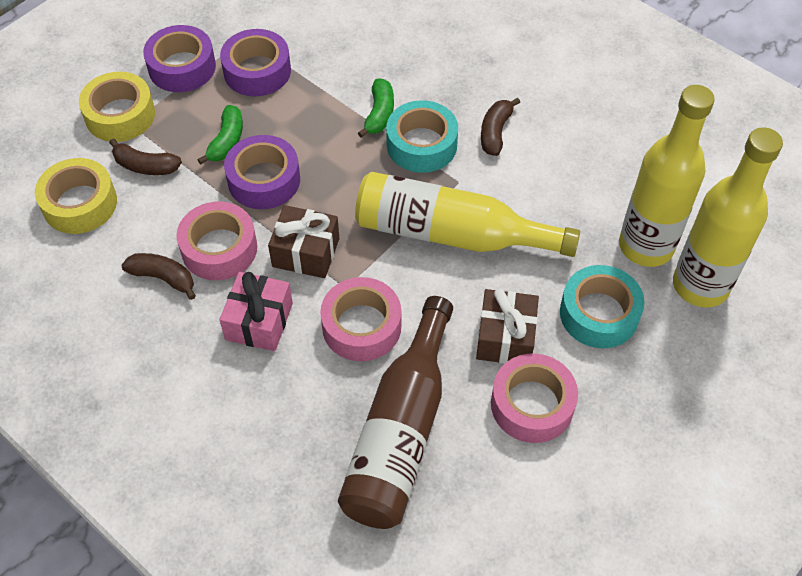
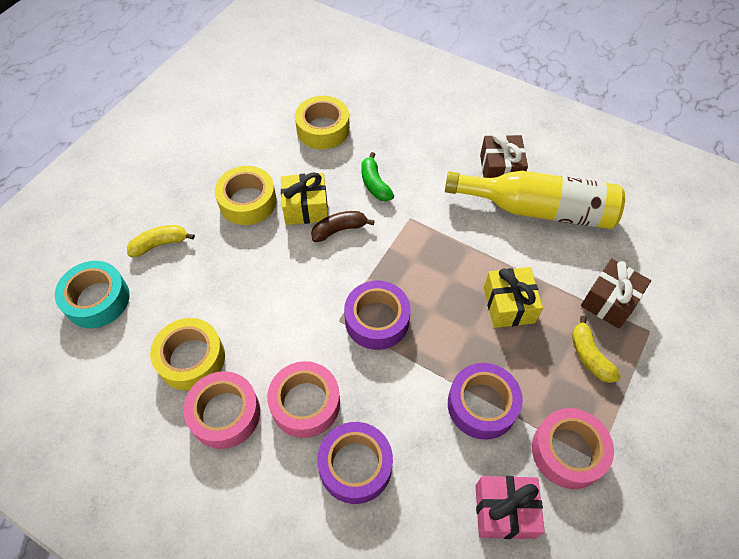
brown banana: 3 -> 1
brown bottle: 1 -> 0
green banana: 2 -> 1
turquoise tape: 2 -> 1
yellow banana: 0 -> 2
yellow bottle: 3 -> 1
yellow gift: 0 -> 2
yellow tape: 2 -> 3

